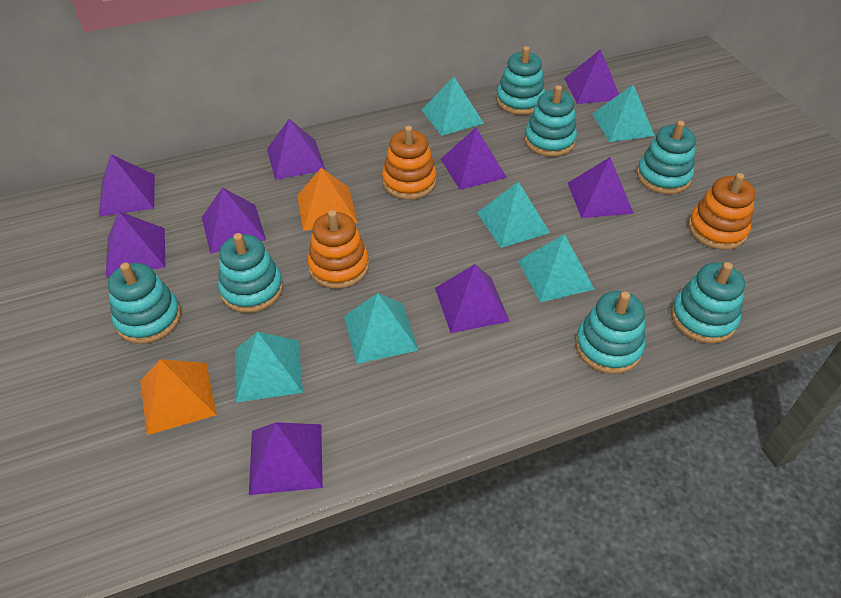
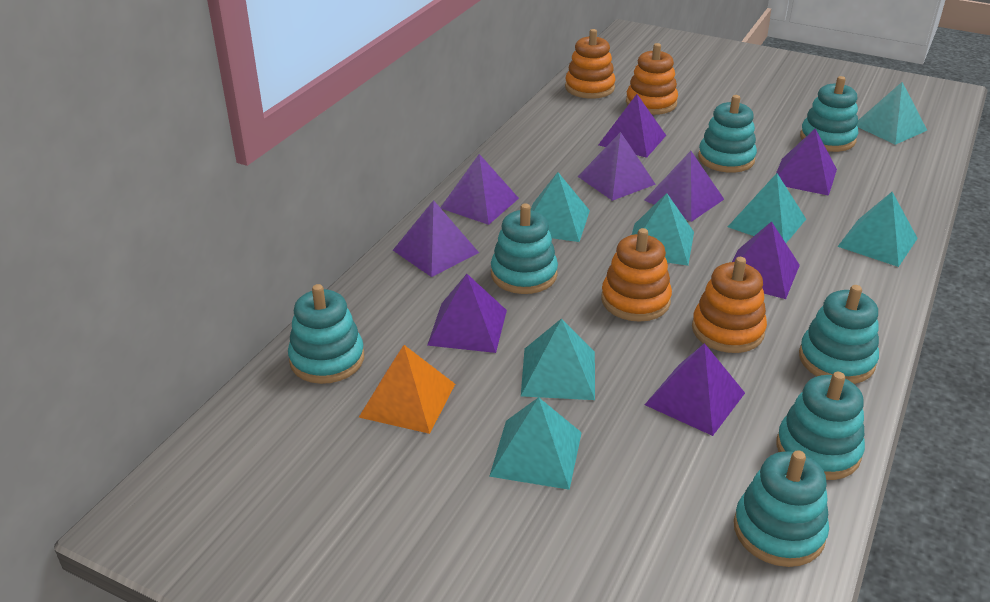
orange pyramid: 2 -> 1
orange stacking toy: 3 -> 4
turquoise pyramid: 6 -> 7

